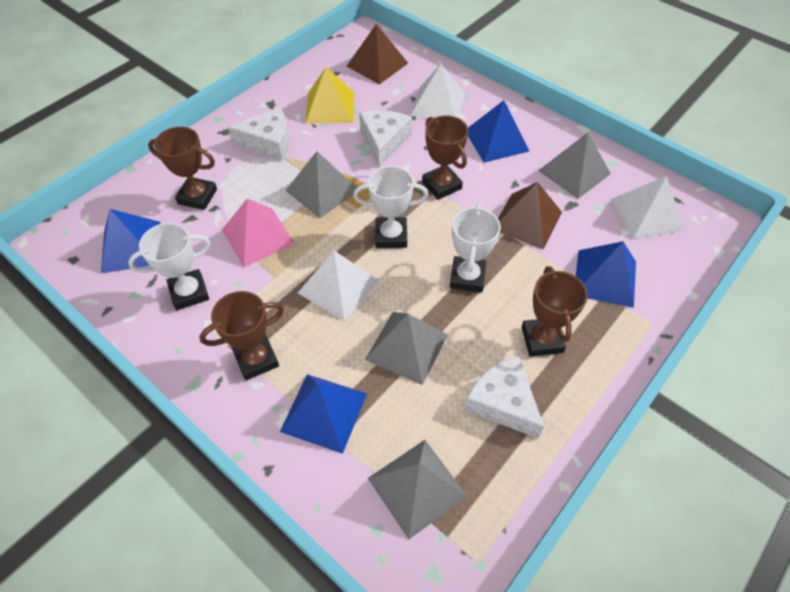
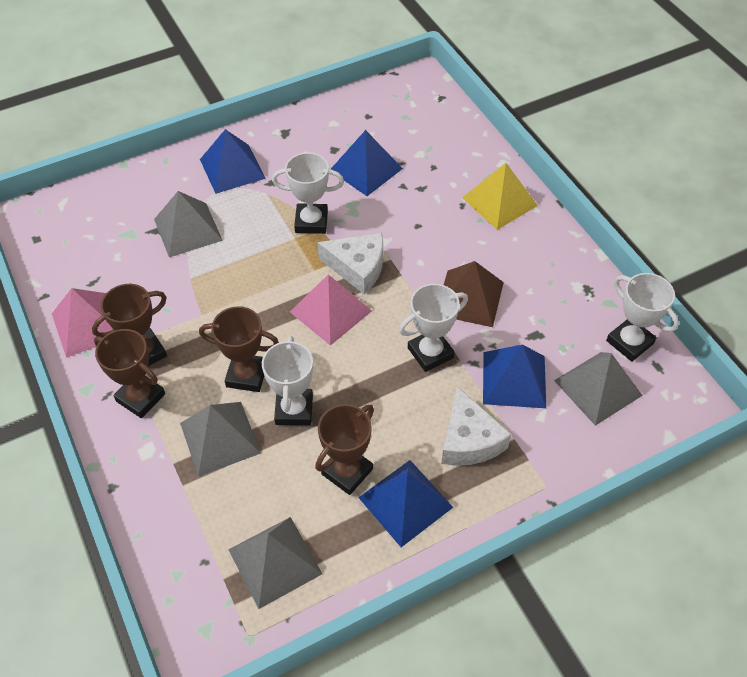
brown pyramid: 2 -> 1
pink pyramid: 1 -> 2
white cheese: 3 -> 2
white pyramid: 3 -> 0
white trophy: 3 -> 4

